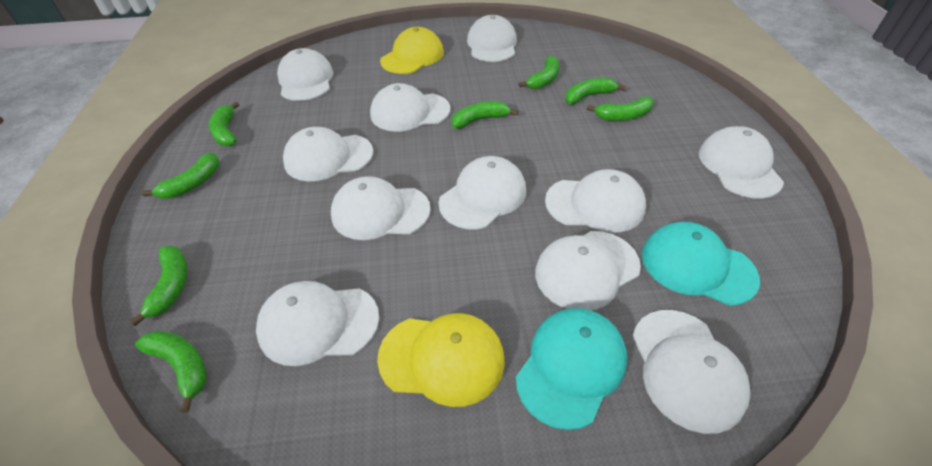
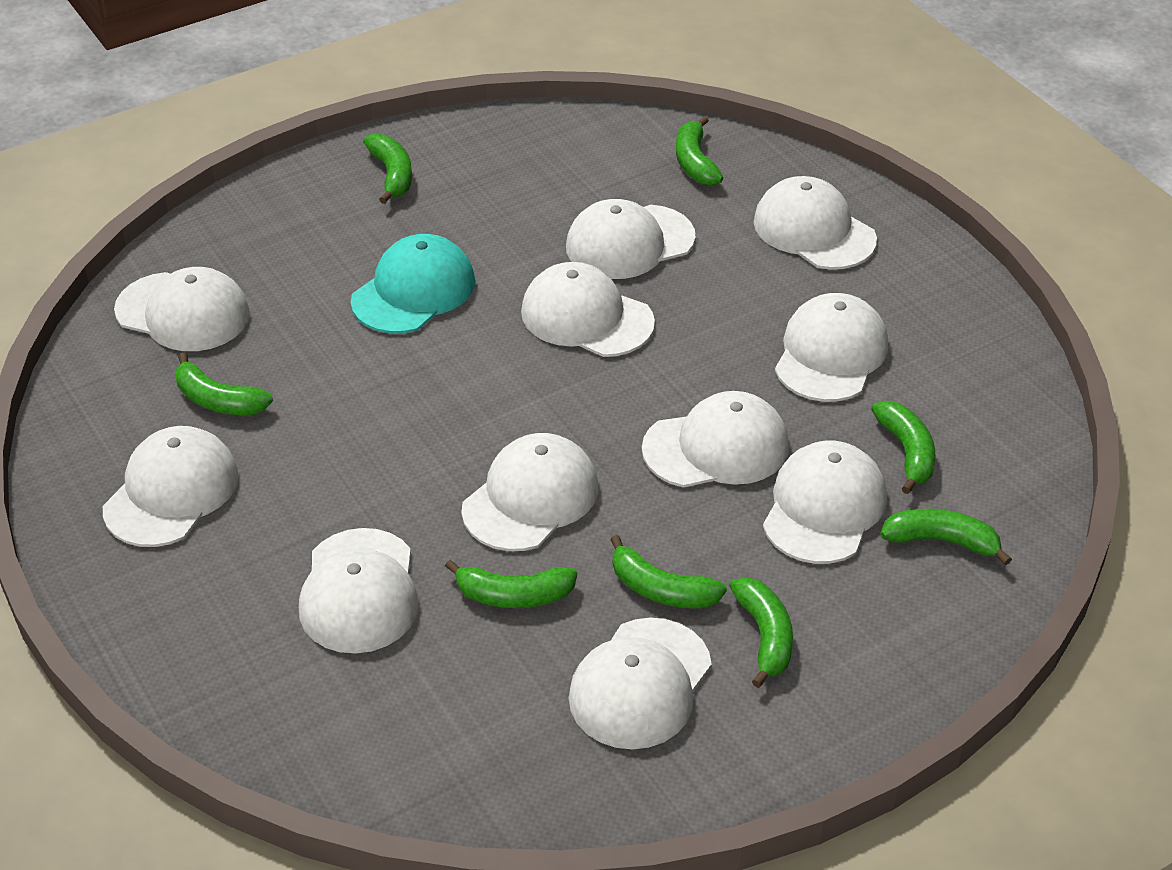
turquoise cap: 2 -> 1
yellow cap: 2 -> 0

